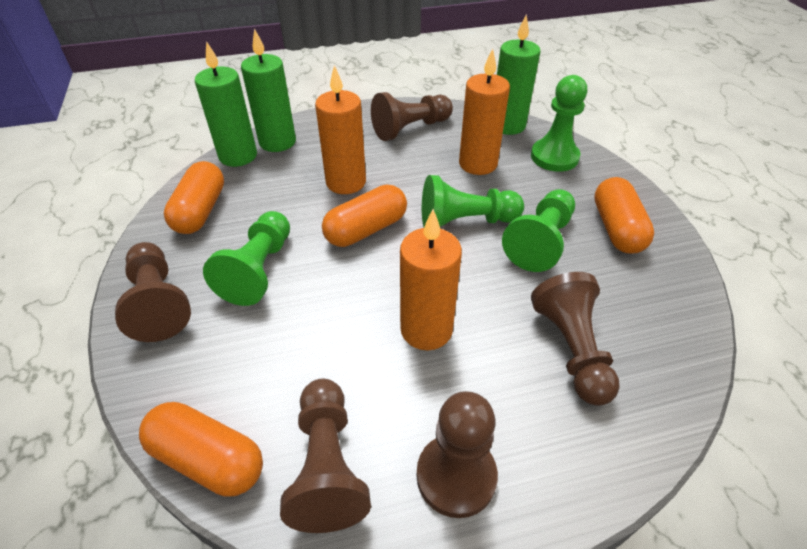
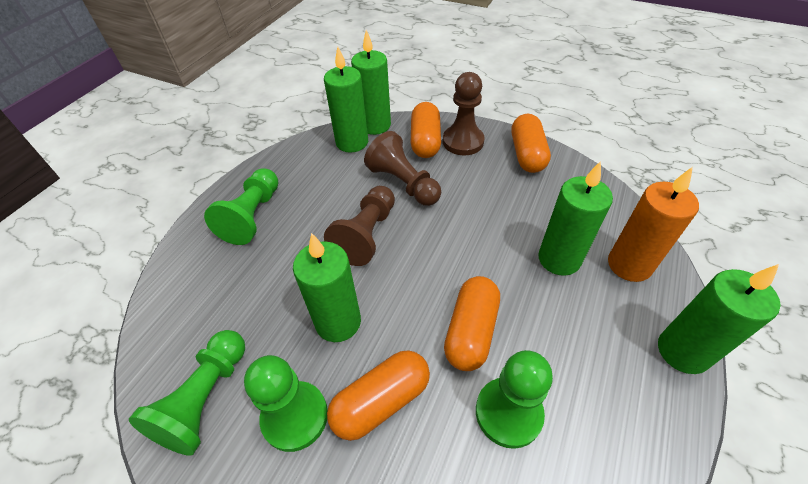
brown pawn: 5 -> 3
green candle: 3 -> 5
orange candle: 3 -> 1

